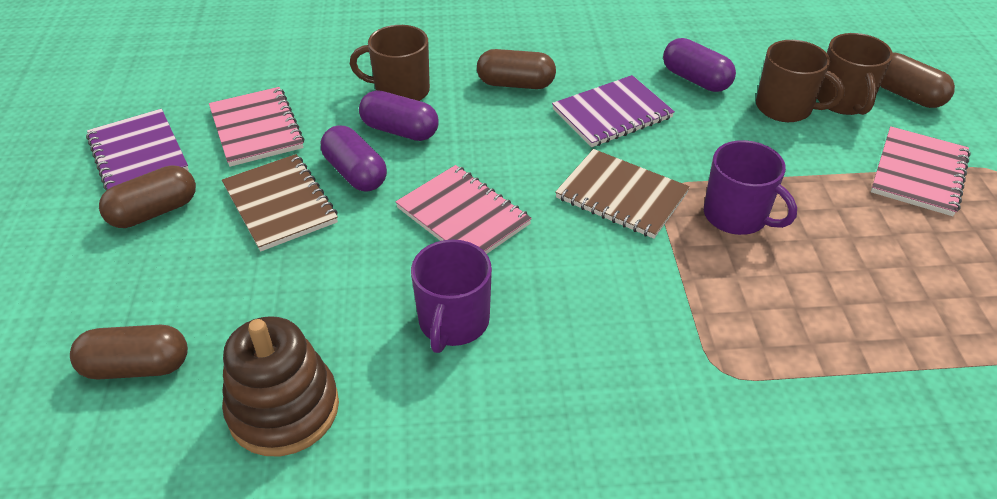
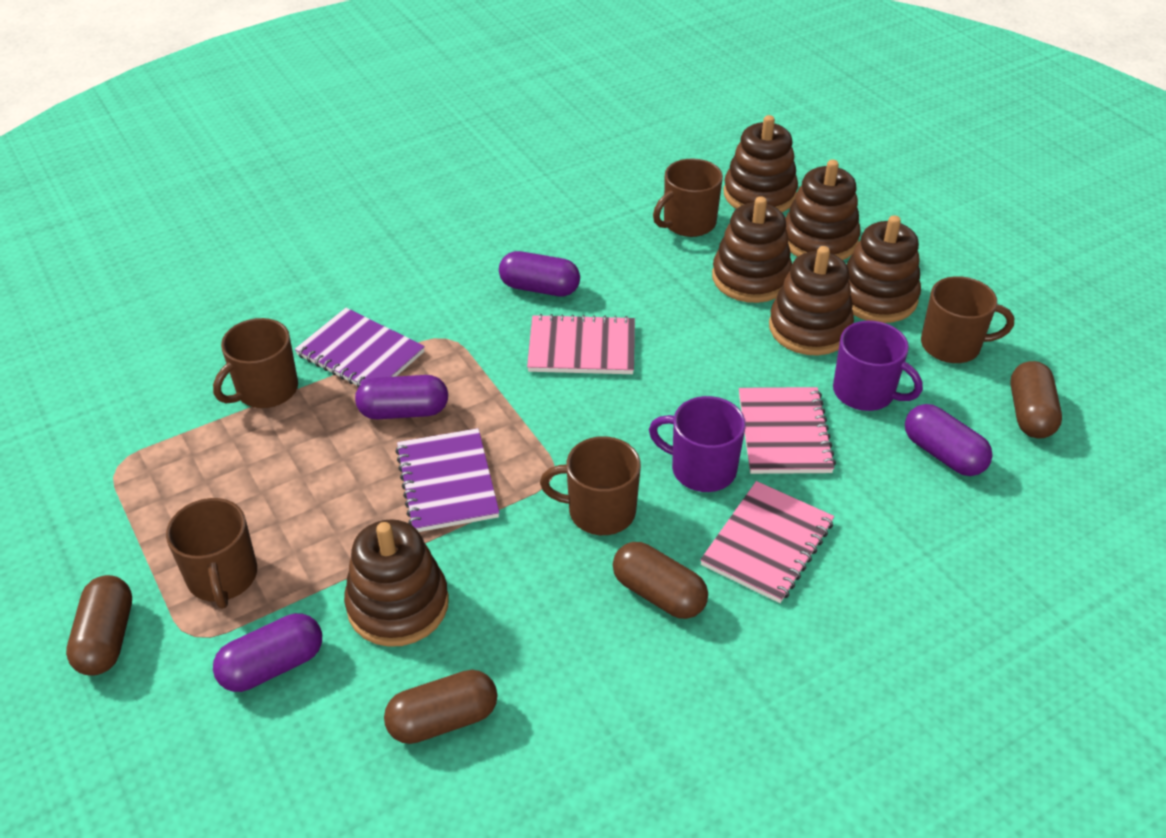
brown mug: 3 -> 5
brown notebook: 2 -> 0
brown stacking toy: 1 -> 6
purple capsule: 3 -> 4

